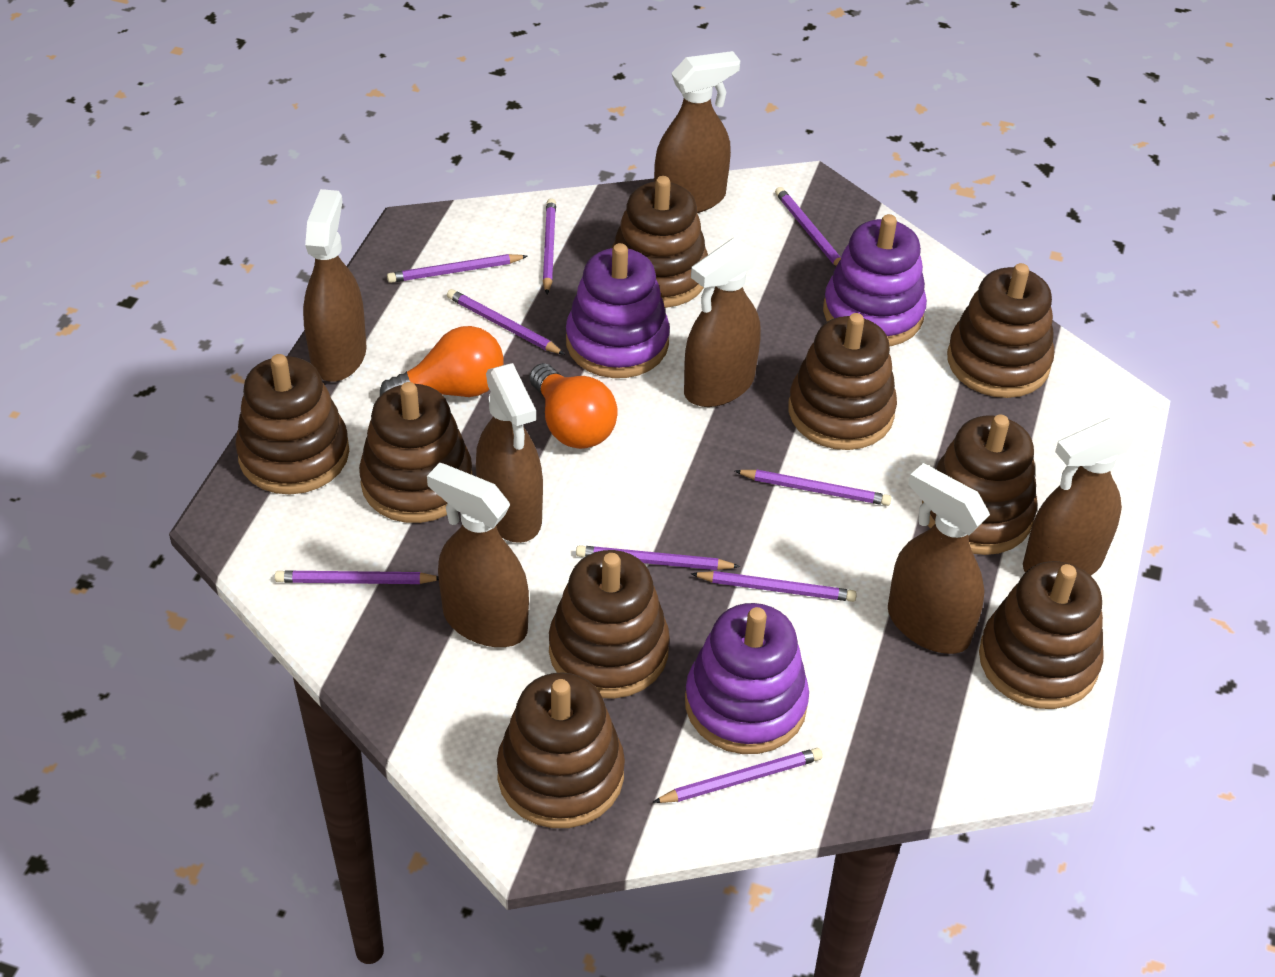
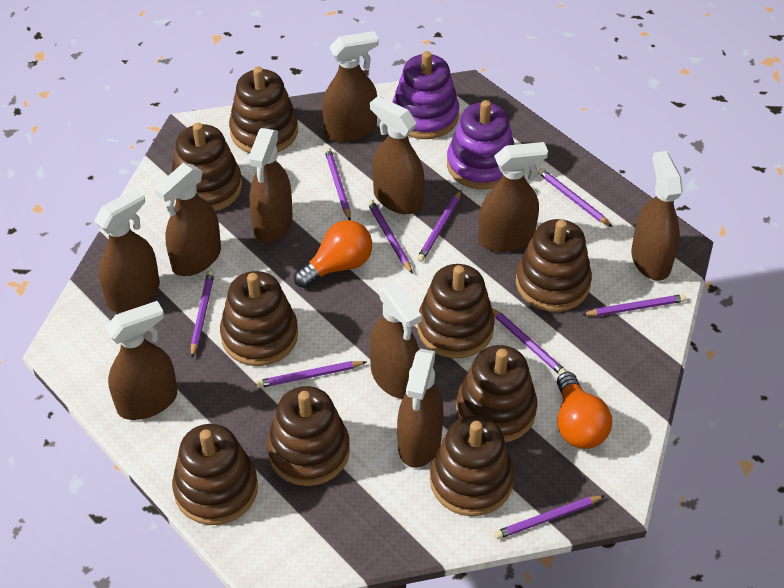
brown spray bottle: 7 -> 10
purple stacking toy: 3 -> 2

